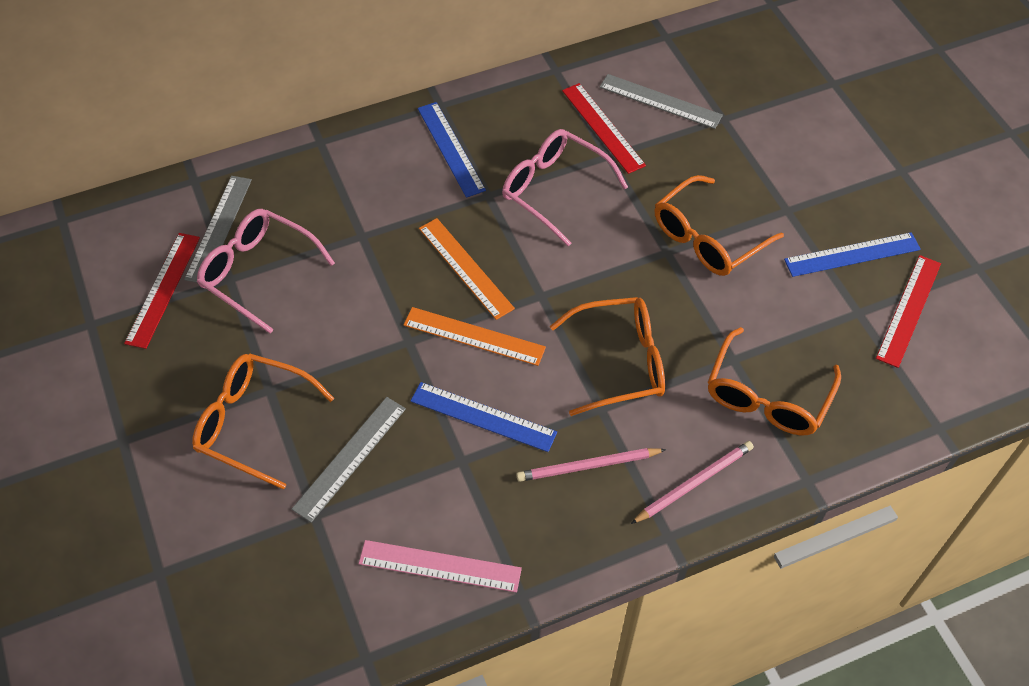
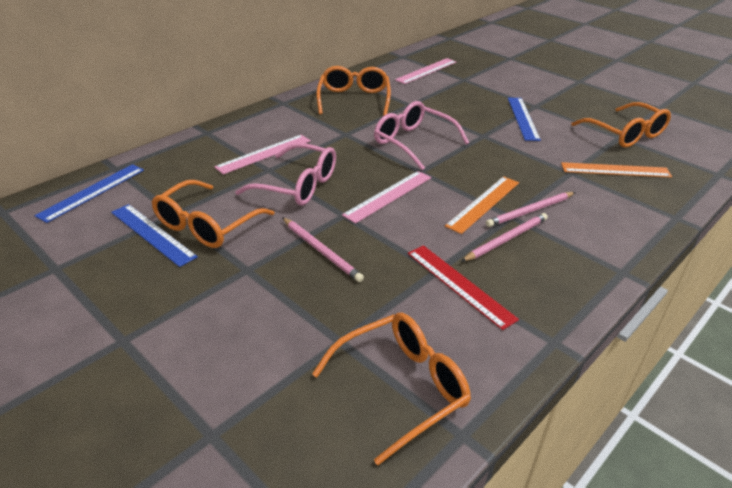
grey ruler: 3 -> 0
pink pencil: 2 -> 3
pink ruler: 1 -> 3
red ruler: 3 -> 1

